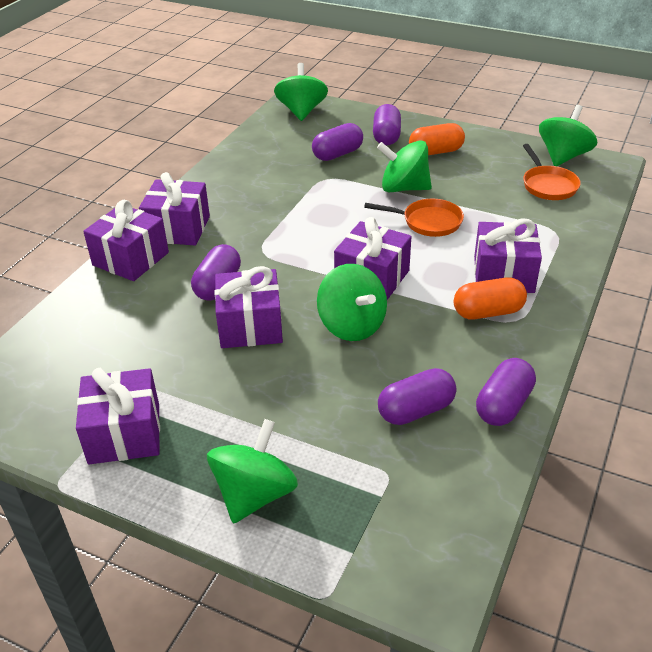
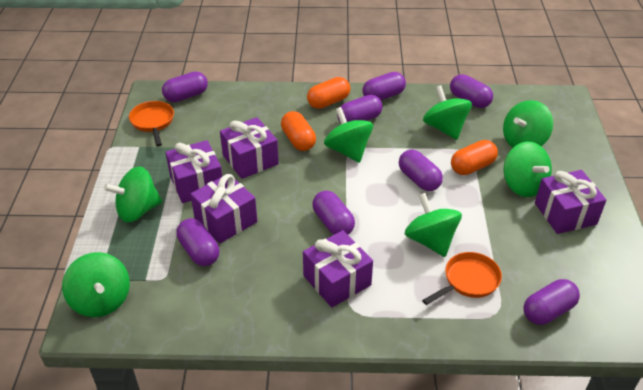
green spinning top: 5 -> 7
orange capsule: 2 -> 3
purple capsule: 5 -> 8
purple gift: 6 -> 5

